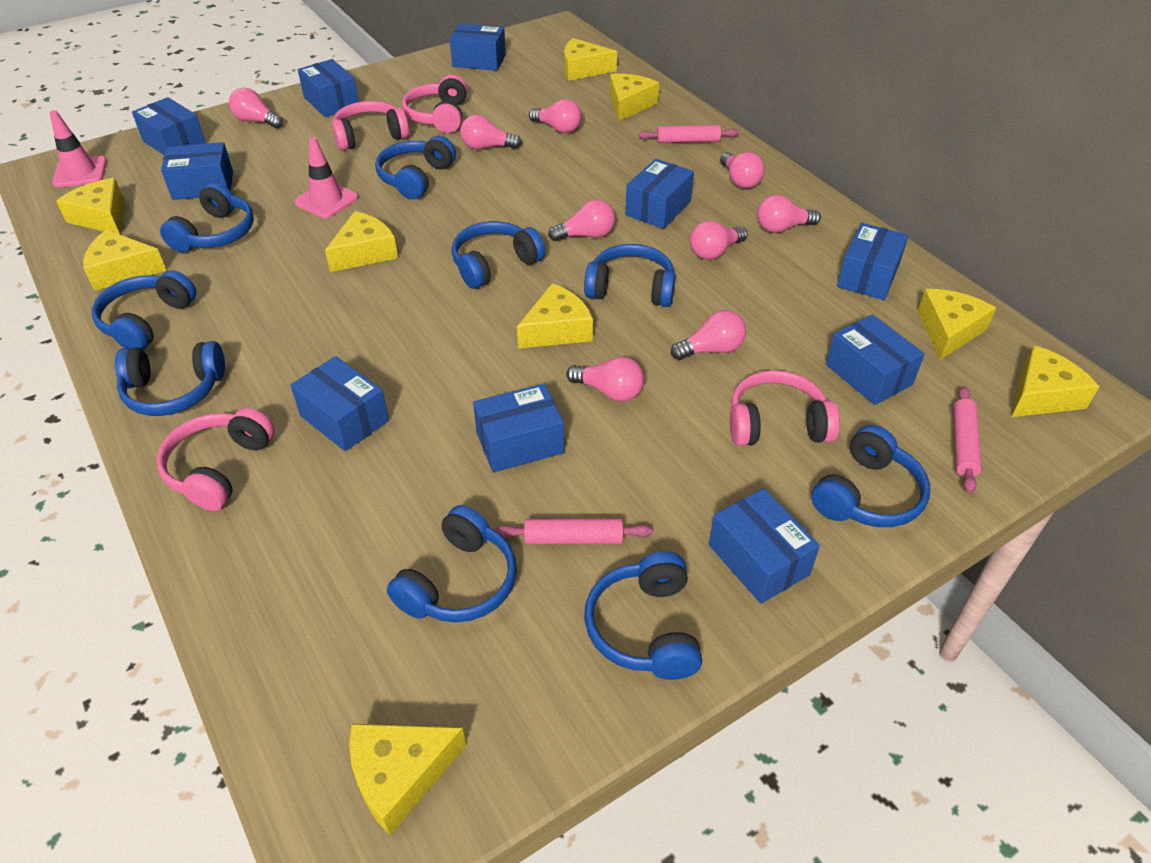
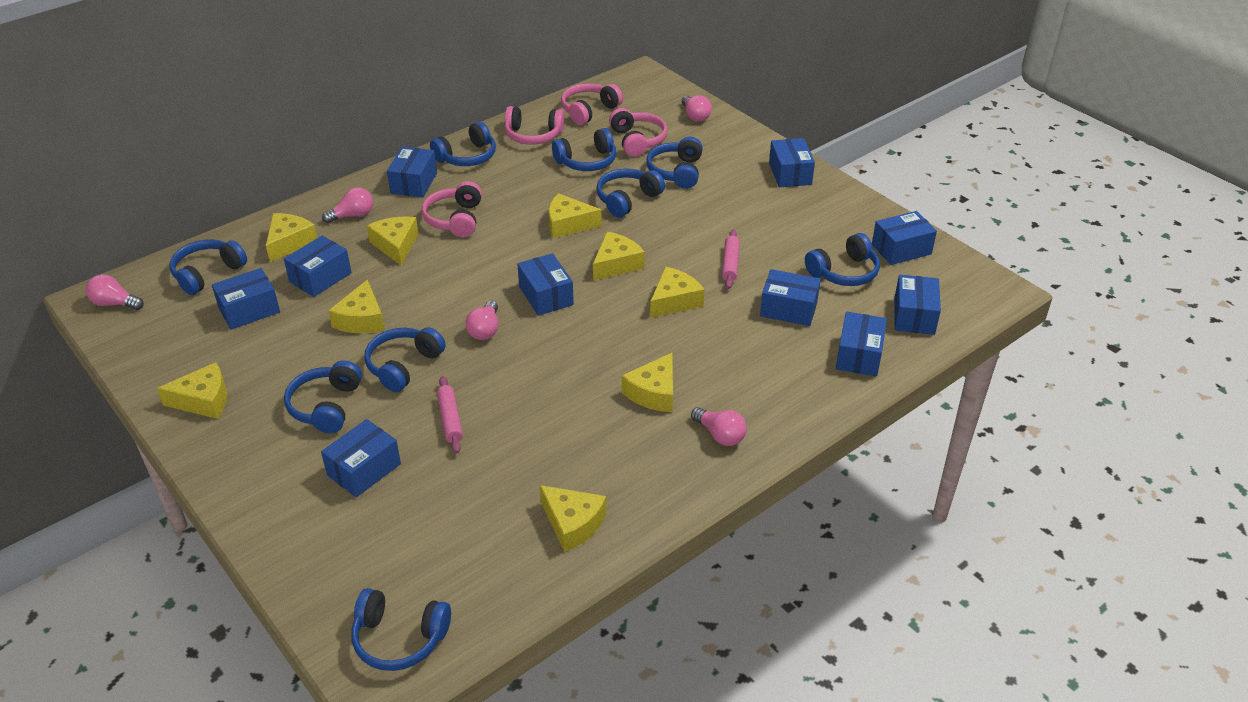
pink light bulb: 9 -> 5
pink rolling pin: 3 -> 2
pink traffic cone: 2 -> 0

